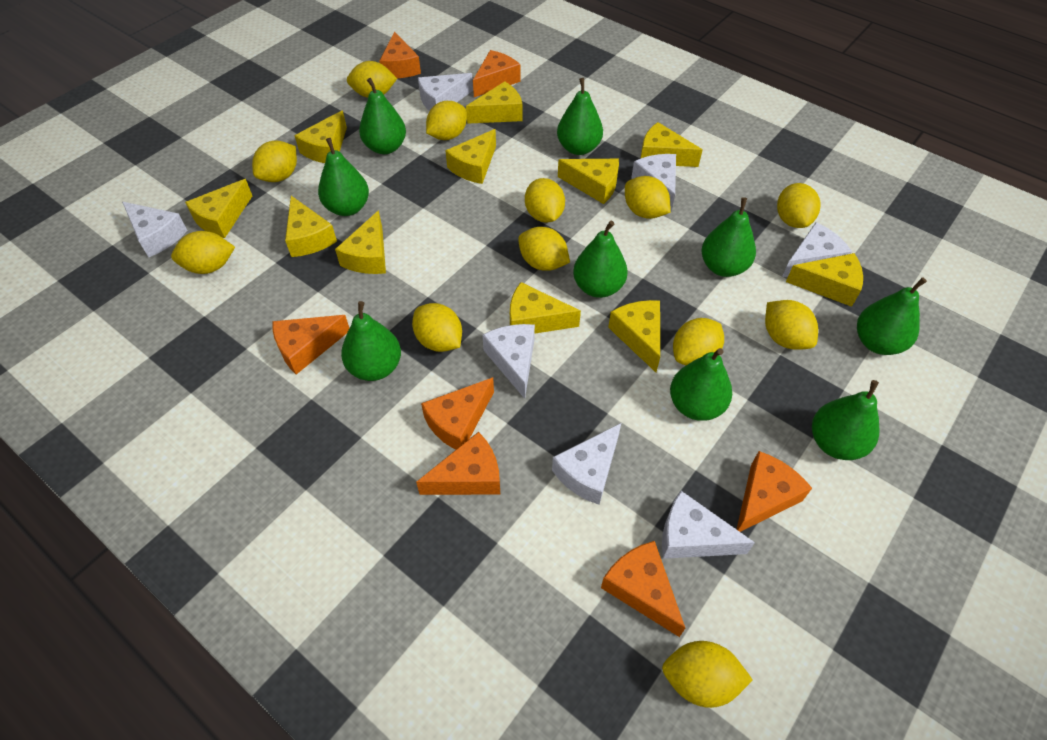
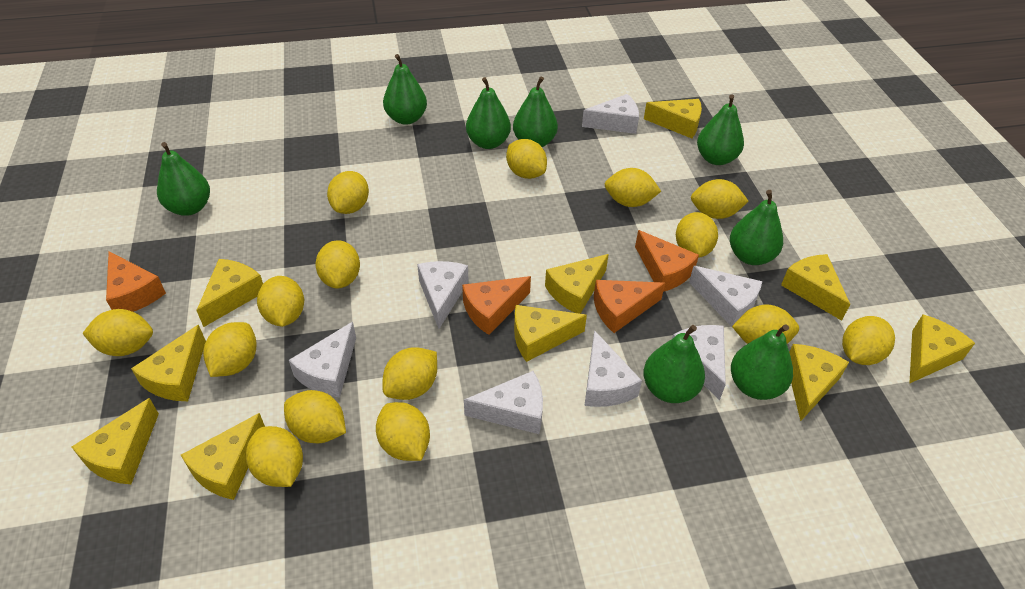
green pear: 9 -> 8
orange cheese: 7 -> 4
yellow cheese: 11 -> 10
yellow lemon: 12 -> 15

